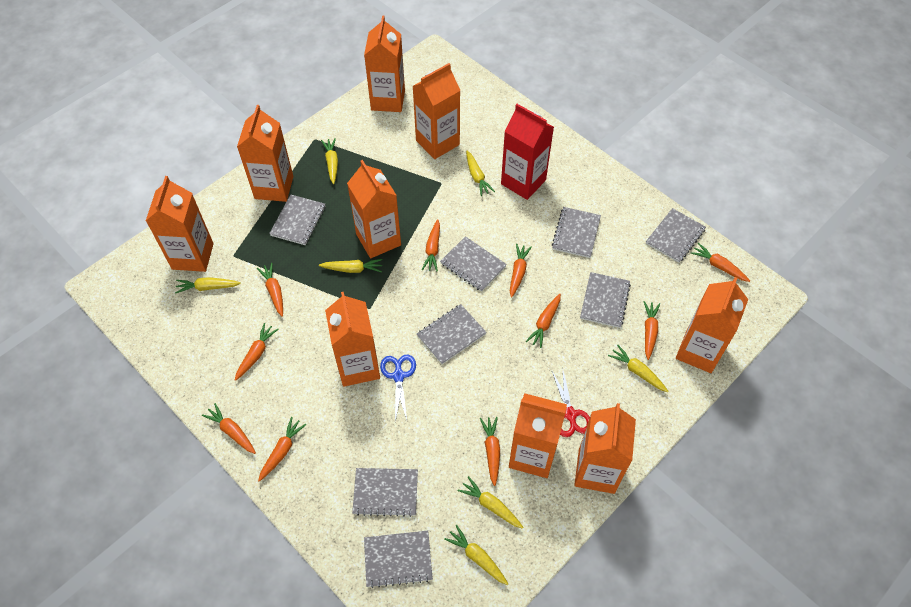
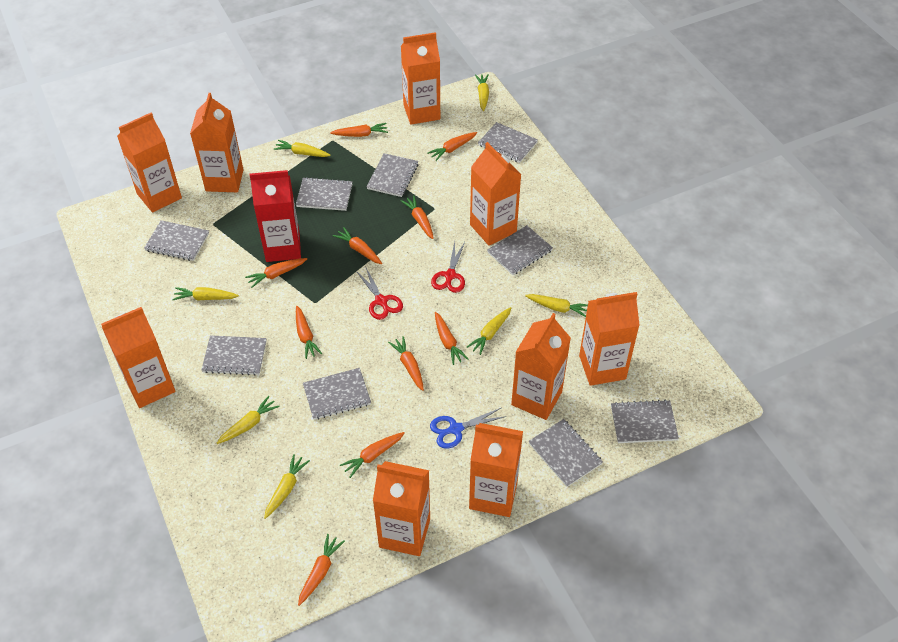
grey notebook: 8 -> 9
red scissors: 1 -> 2

